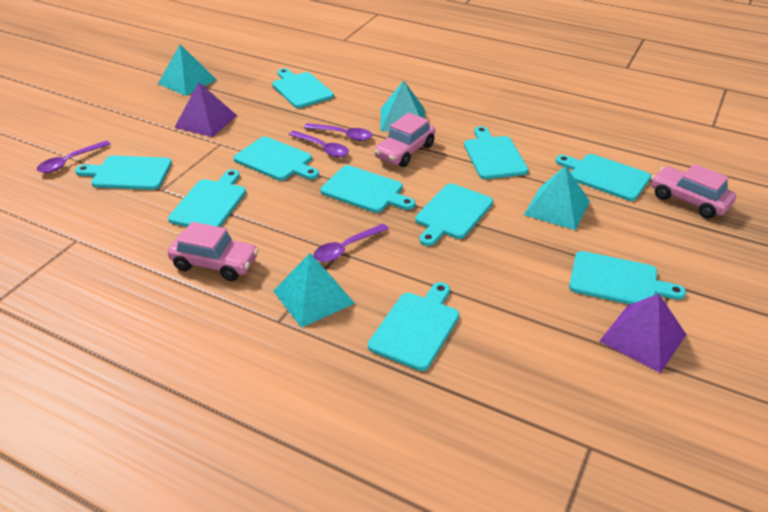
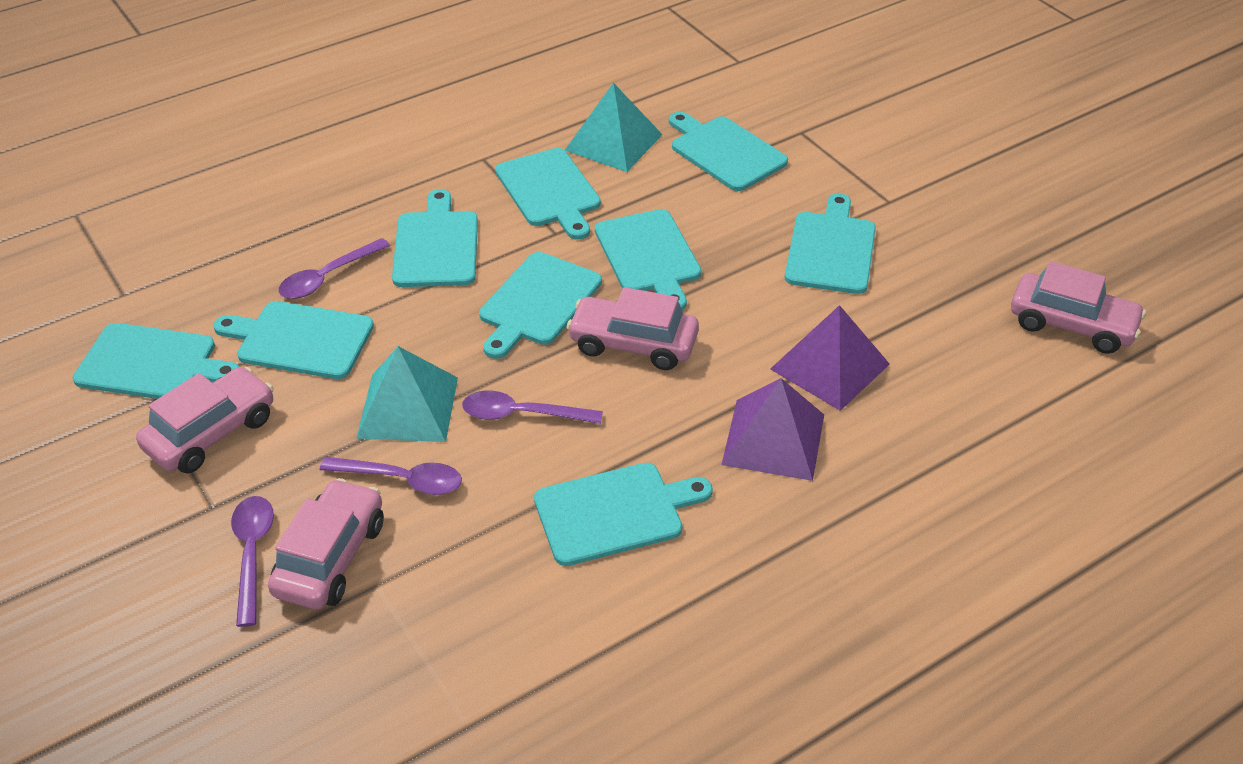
pink car: 3 -> 4
turquoise cutting board: 10 -> 9
turquoise pyramid: 4 -> 2

